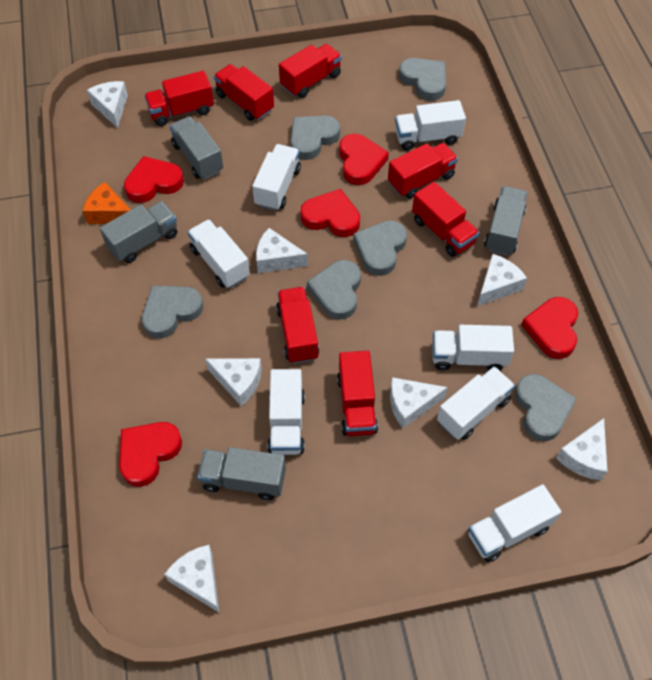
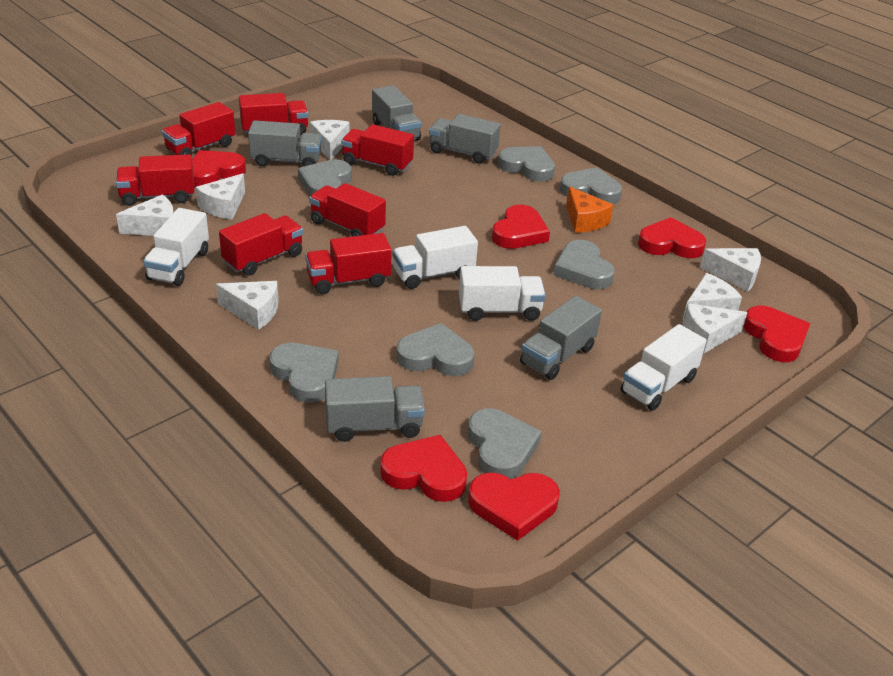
grey heart: 6 -> 7
grey truck: 4 -> 5
red heart: 5 -> 6
white truck: 7 -> 4

